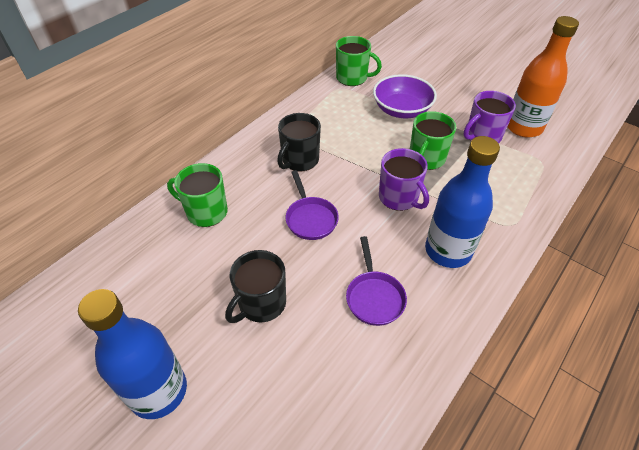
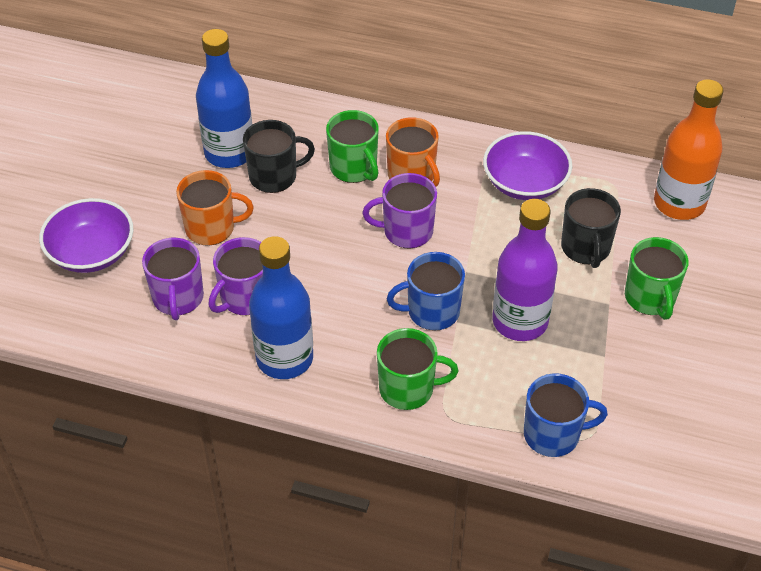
blue mug: 0 -> 2
orange mug: 0 -> 2
purple bottle: 0 -> 1
purple bowl: 1 -> 2
purple mug: 2 -> 3
purple pan: 2 -> 0

